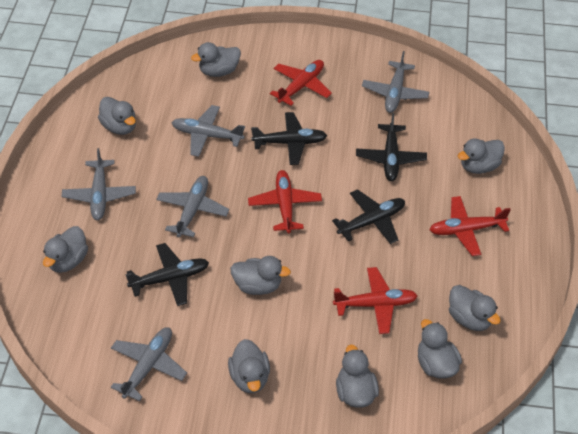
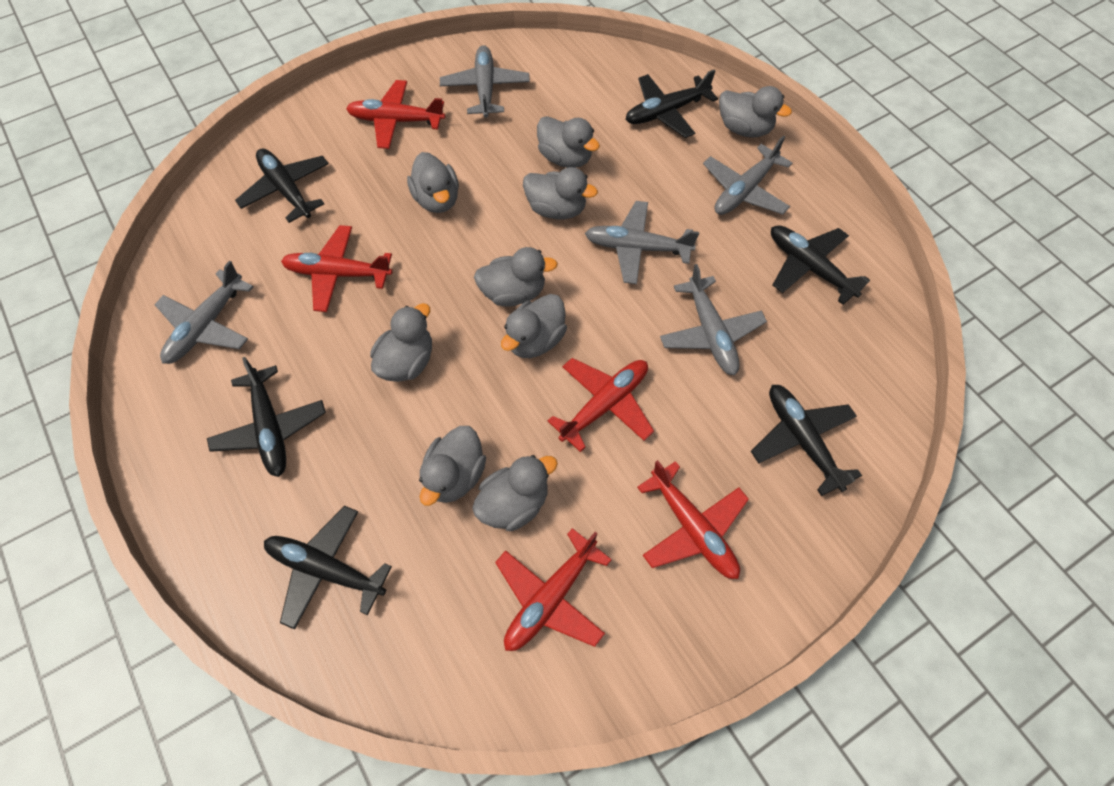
black plane: 4 -> 6
red plane: 4 -> 5

